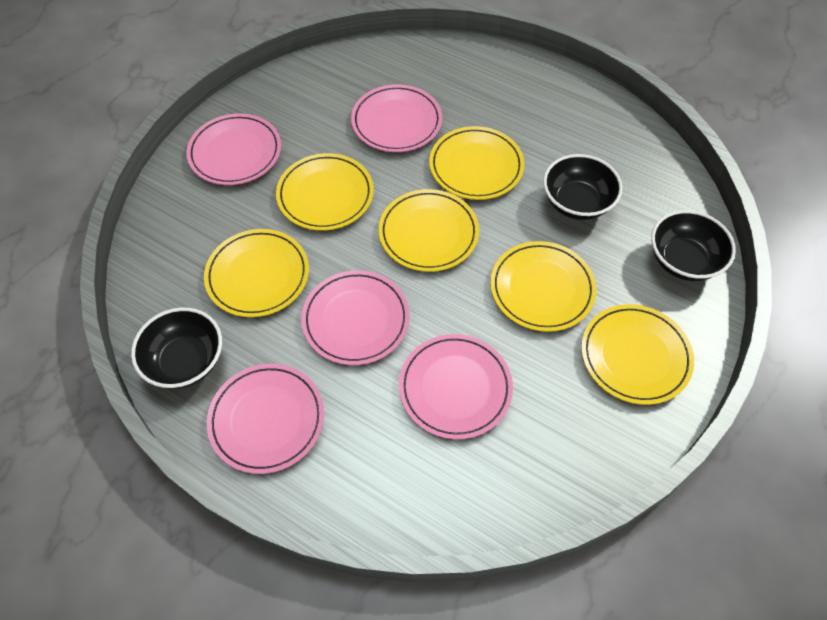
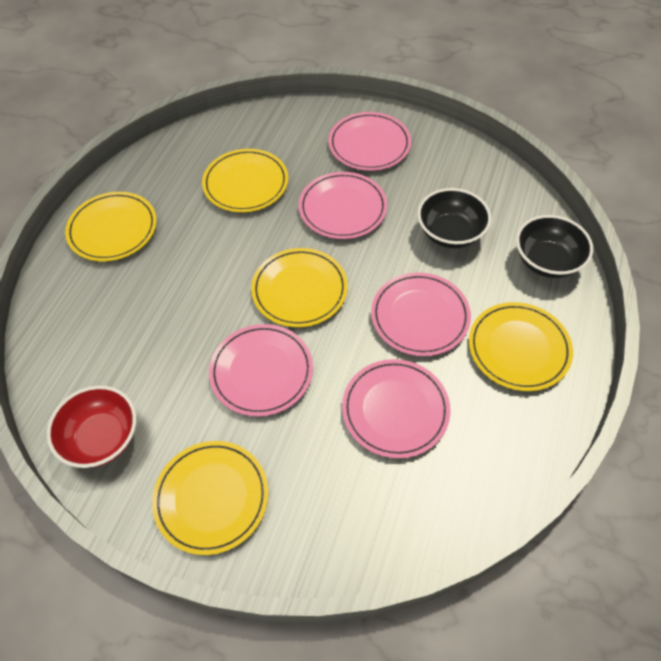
black bowl: 3 -> 2
red bowl: 0 -> 1
yellow plate: 6 -> 5

